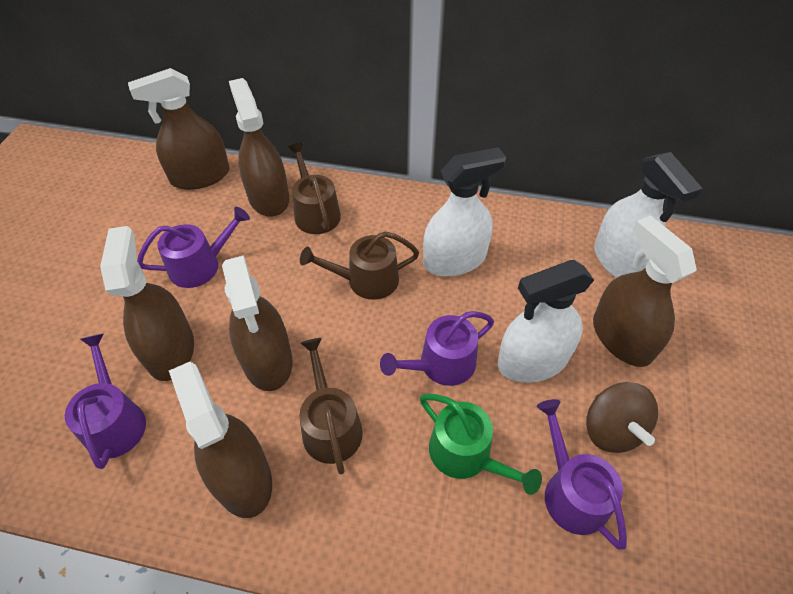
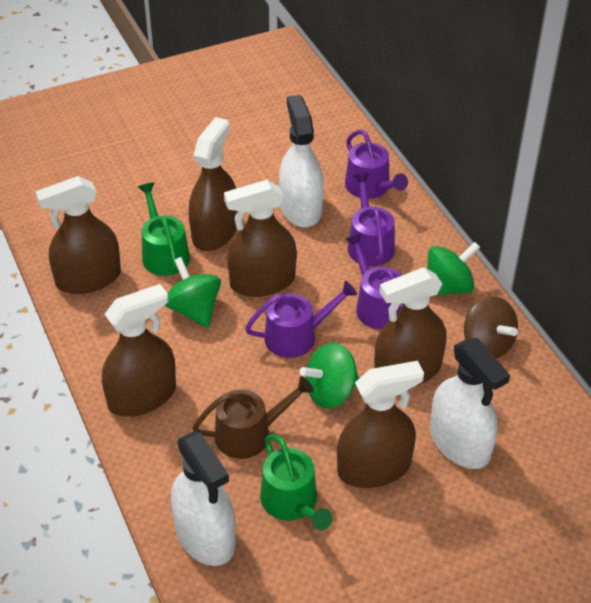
brown watering can: 3 -> 1
green spinning top: 0 -> 3
green watering can: 1 -> 2

